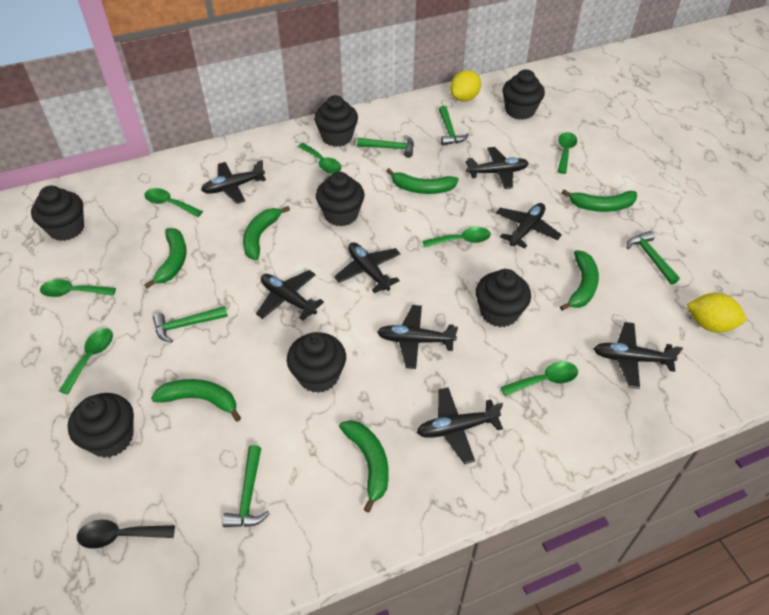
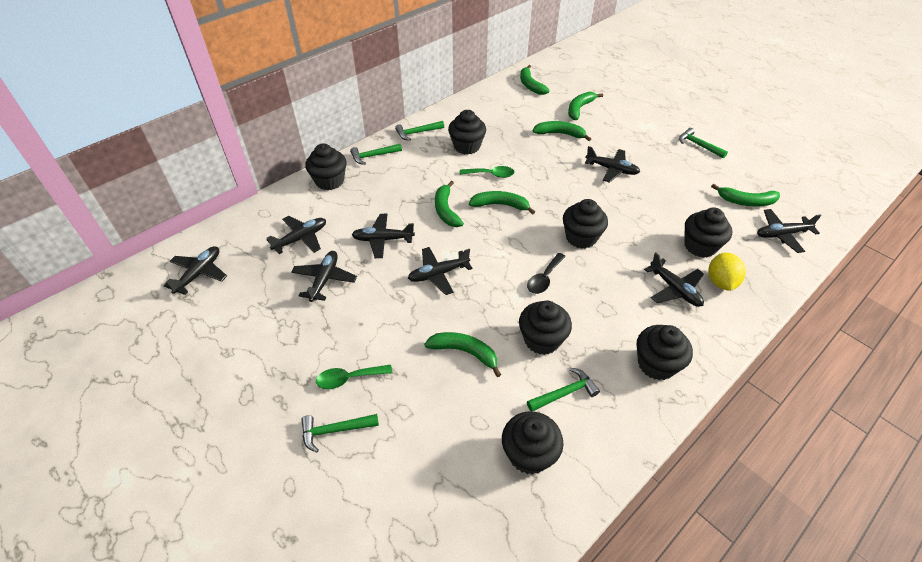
green spoon: 7 -> 2
yellow lemon: 2 -> 1

